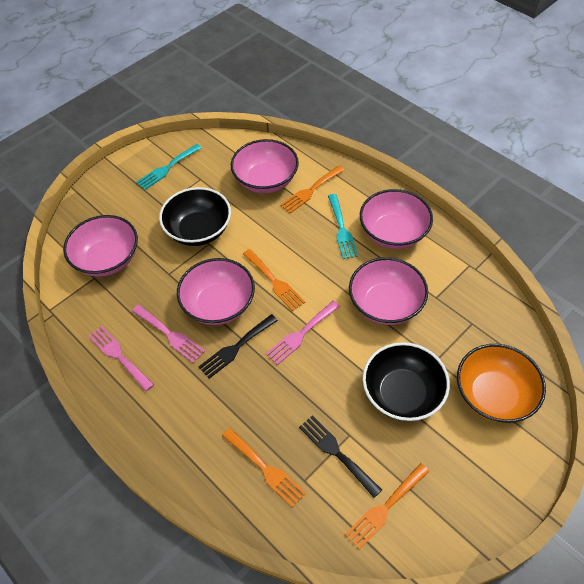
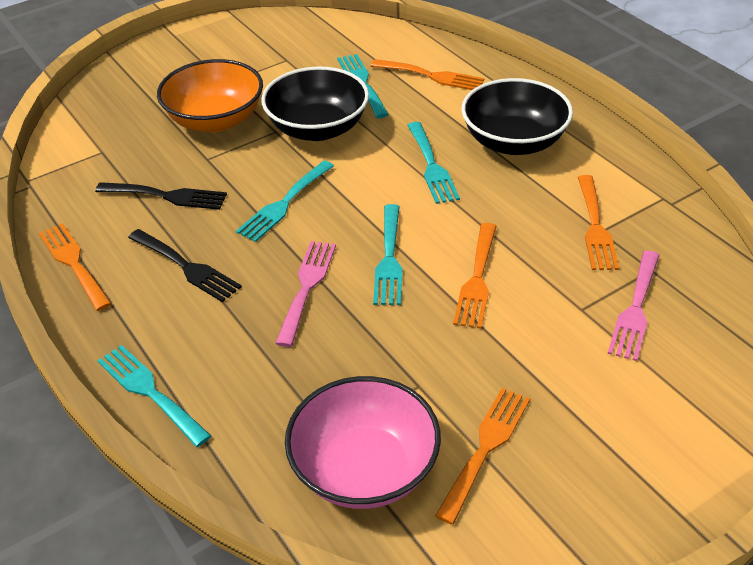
orange fork: 4 -> 5
pink bowl: 5 -> 1
pink fork: 3 -> 2
turquoise fork: 2 -> 5

